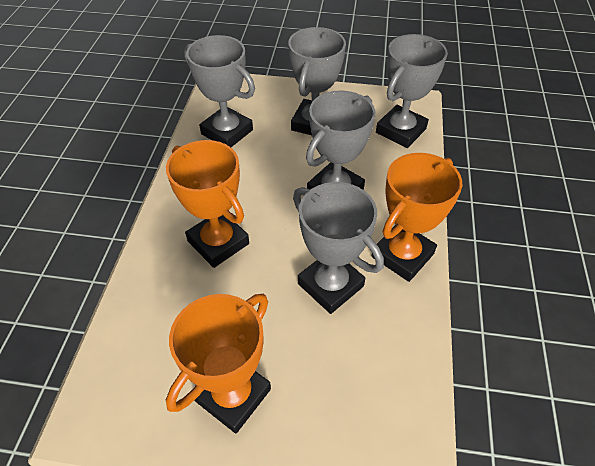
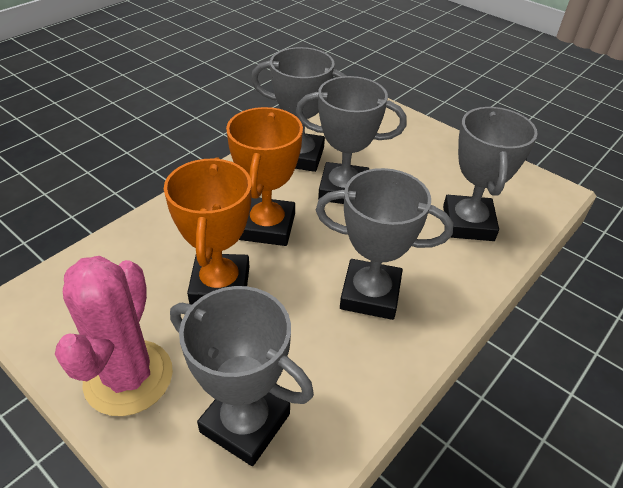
orange trophy: 3 -> 2
pink cactus: 0 -> 1

